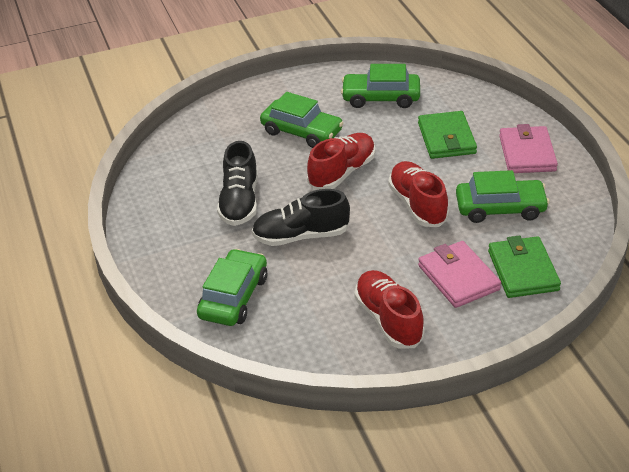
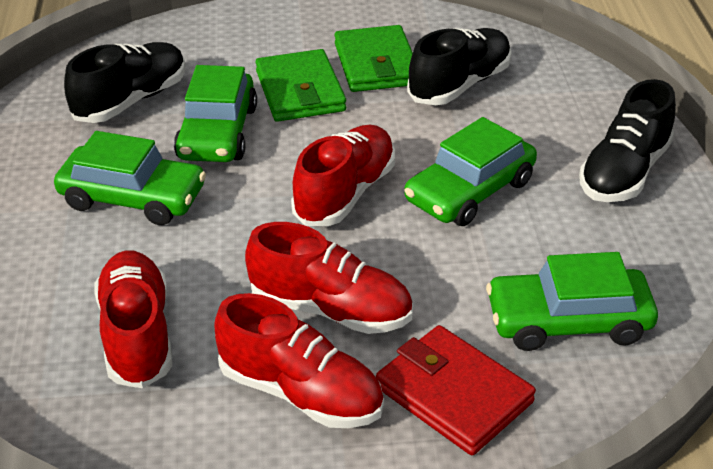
black shoe: 2 -> 3
pink wallet: 2 -> 0
red shoe: 3 -> 4
red wallet: 0 -> 1

